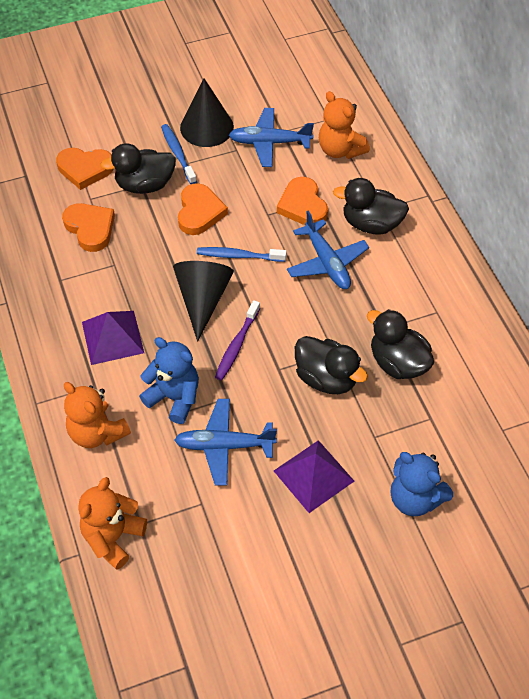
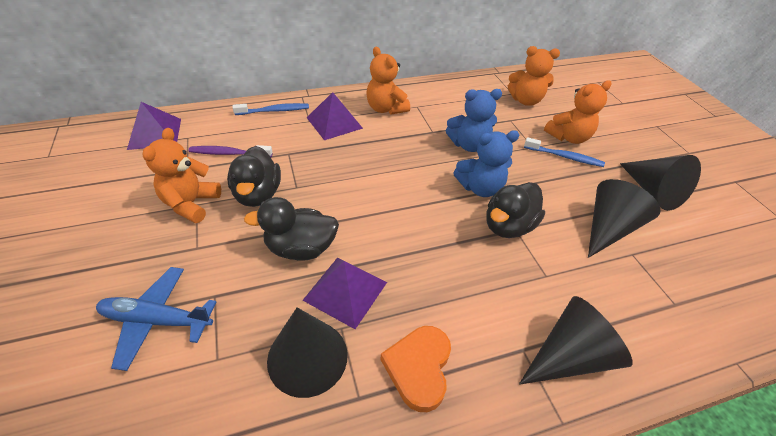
black cone: 2 -> 4
black duck: 4 -> 3
blue plane: 3 -> 1
orange heart: 4 -> 1
orange teddy bear: 3 -> 4
purple pyramid: 2 -> 3

